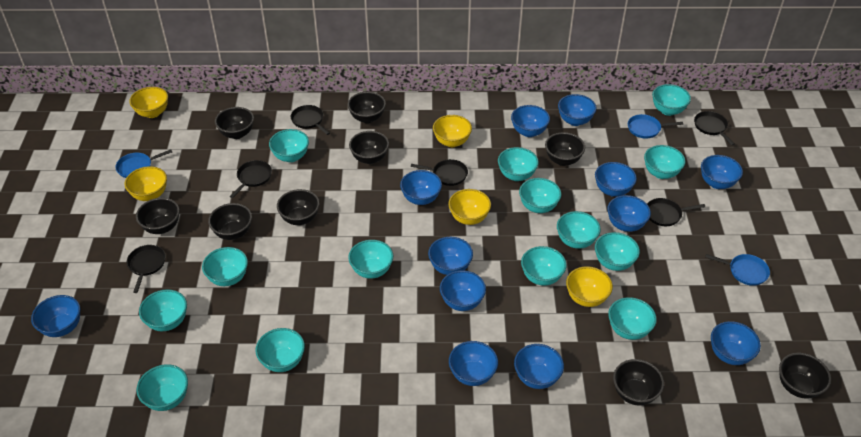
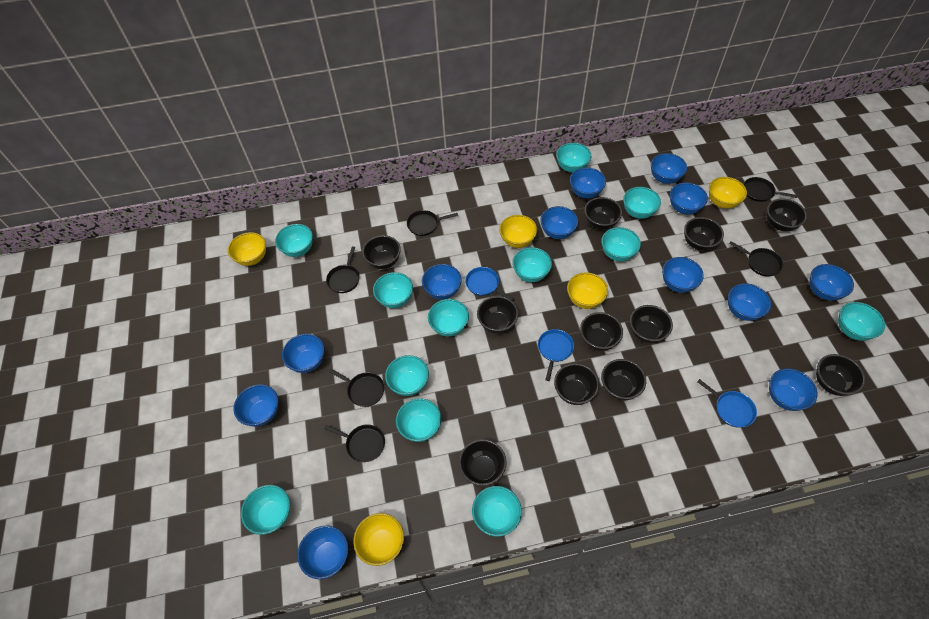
black bowl: 9 -> 11
turquoise bowl: 14 -> 12

